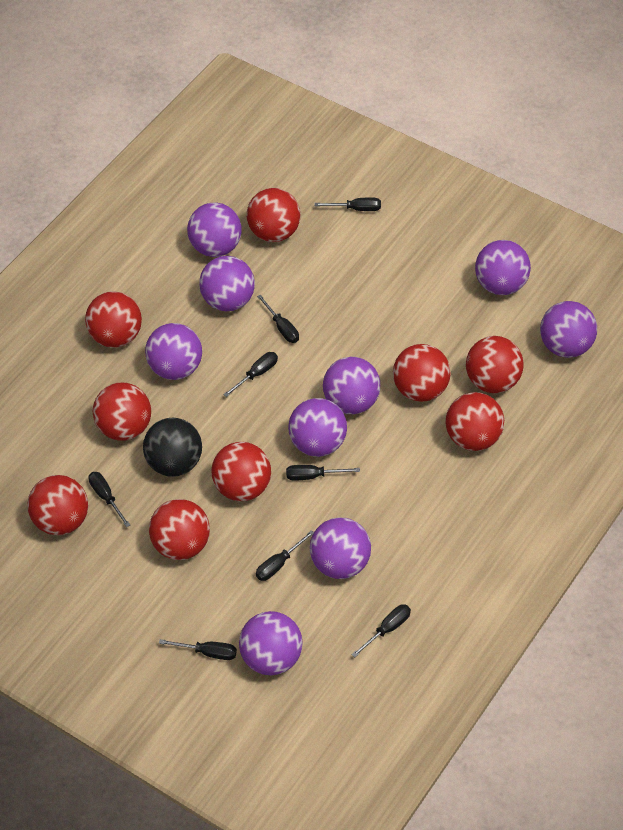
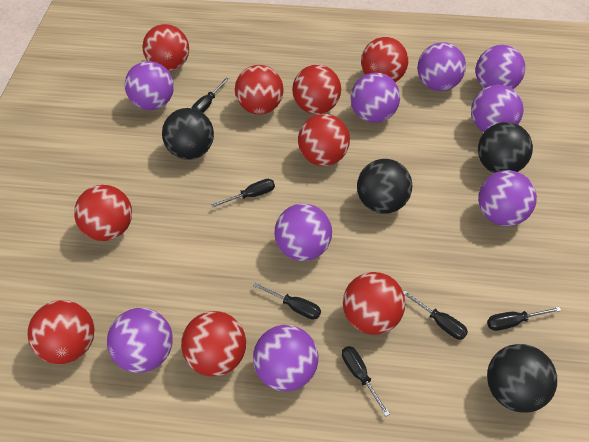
black ball: 1 -> 4
black screwdriver: 8 -> 6

